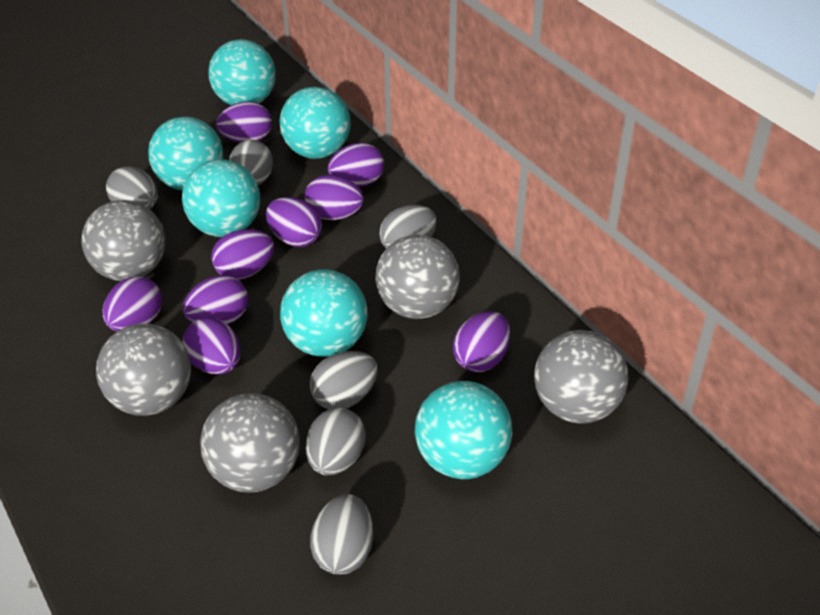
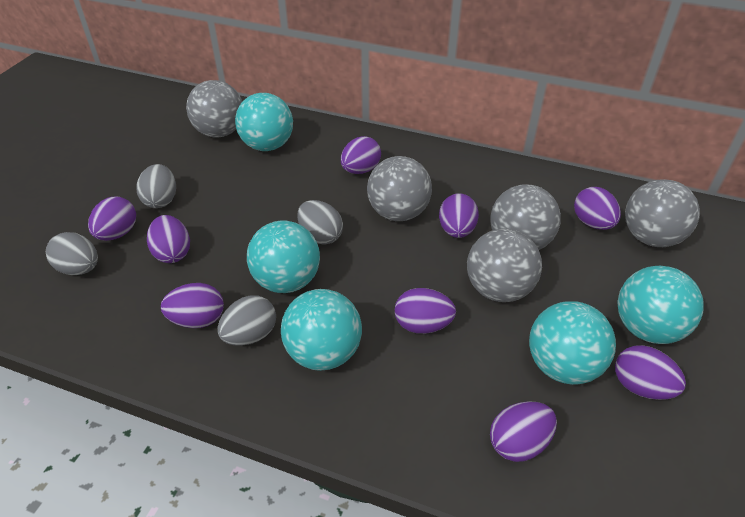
grey egg: 6 -> 4
turquoise ball: 6 -> 5

